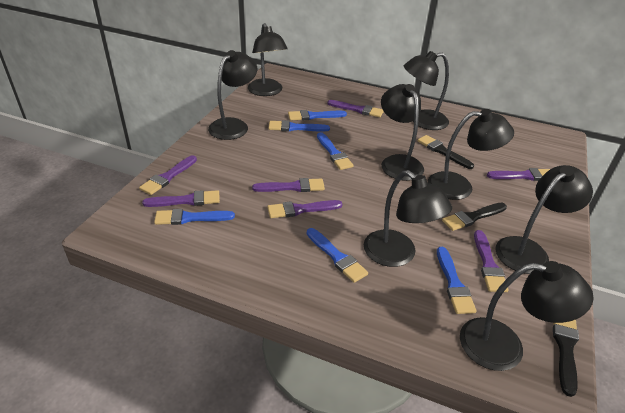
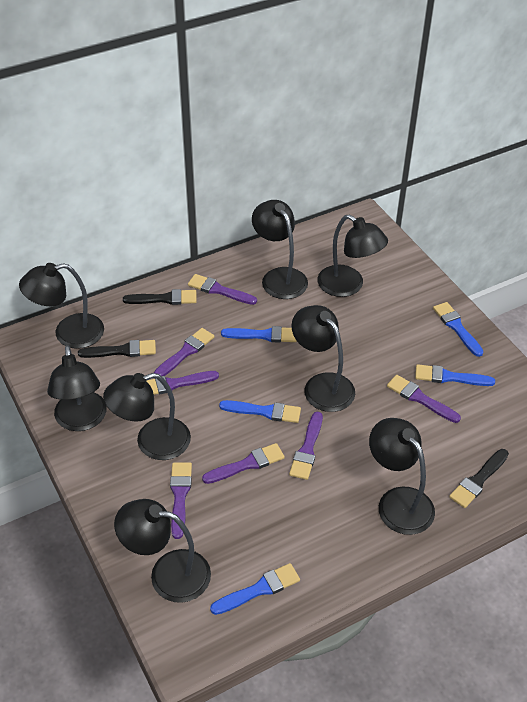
blue brush: 6 -> 5

